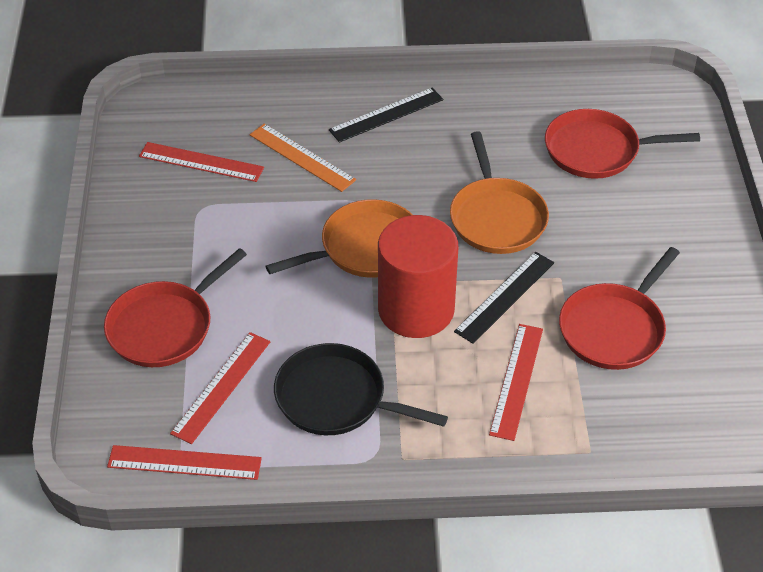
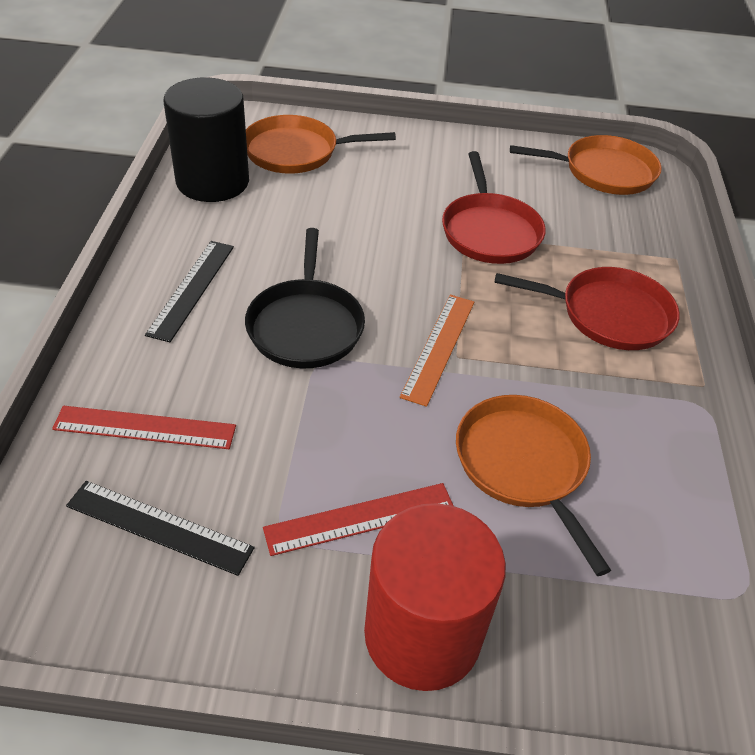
black cylinder: 0 -> 1
orange pan: 2 -> 3
red pan: 3 -> 2
red ruler: 4 -> 2

